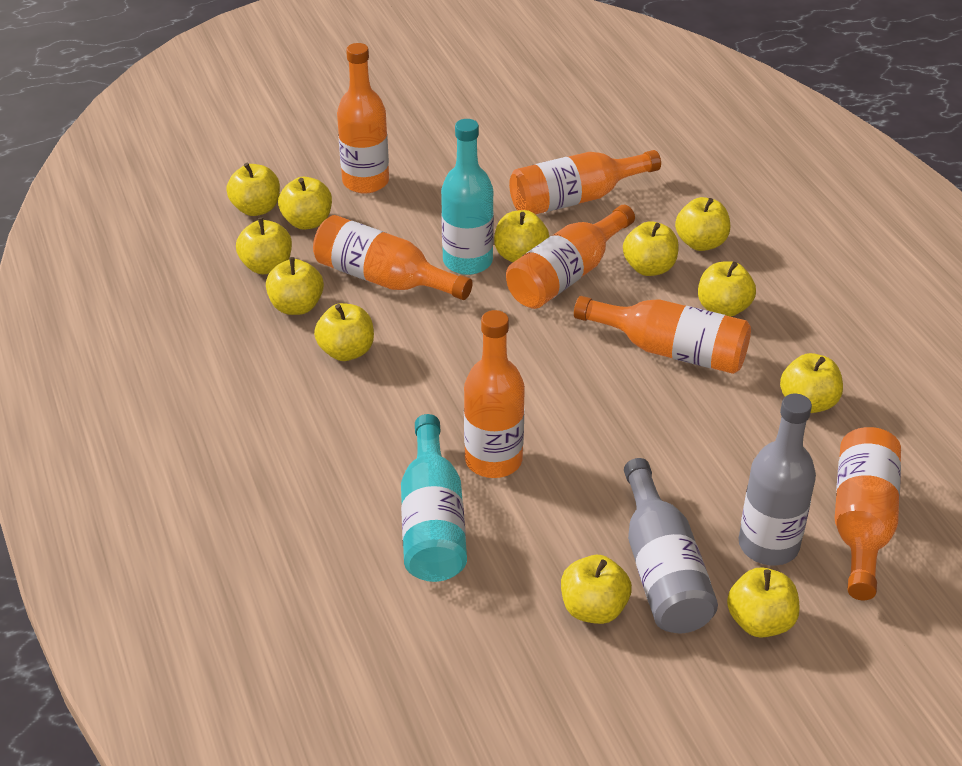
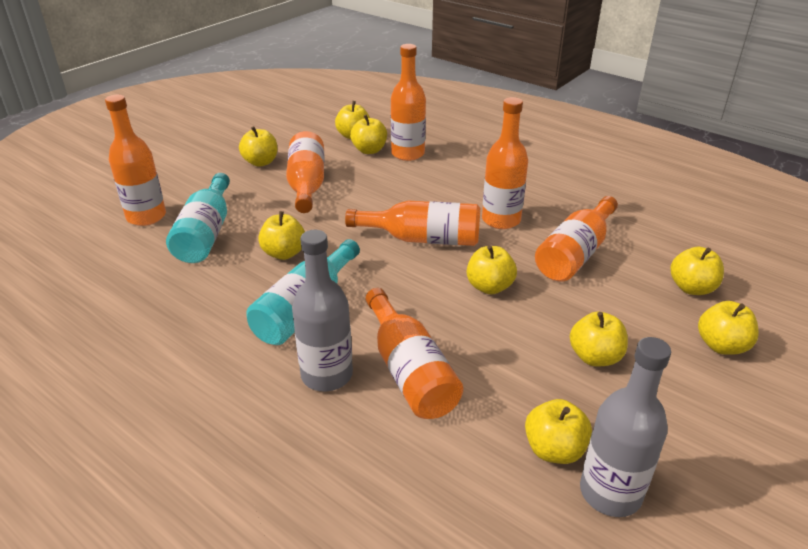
yellow apple: 12 -> 9

